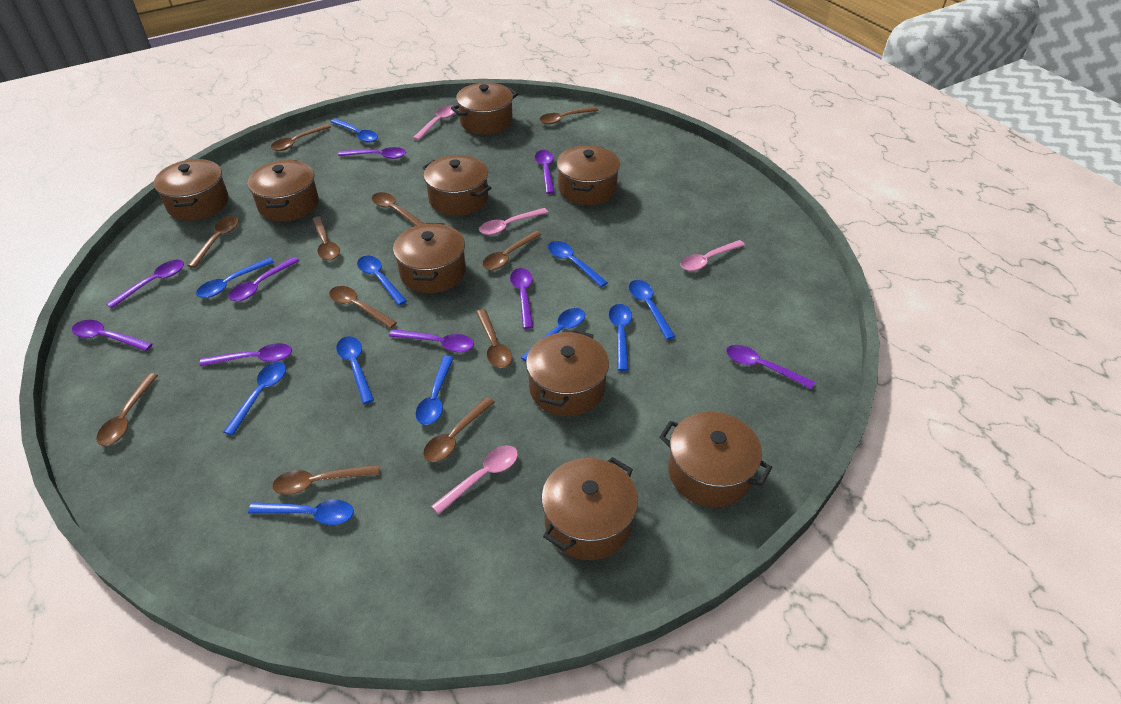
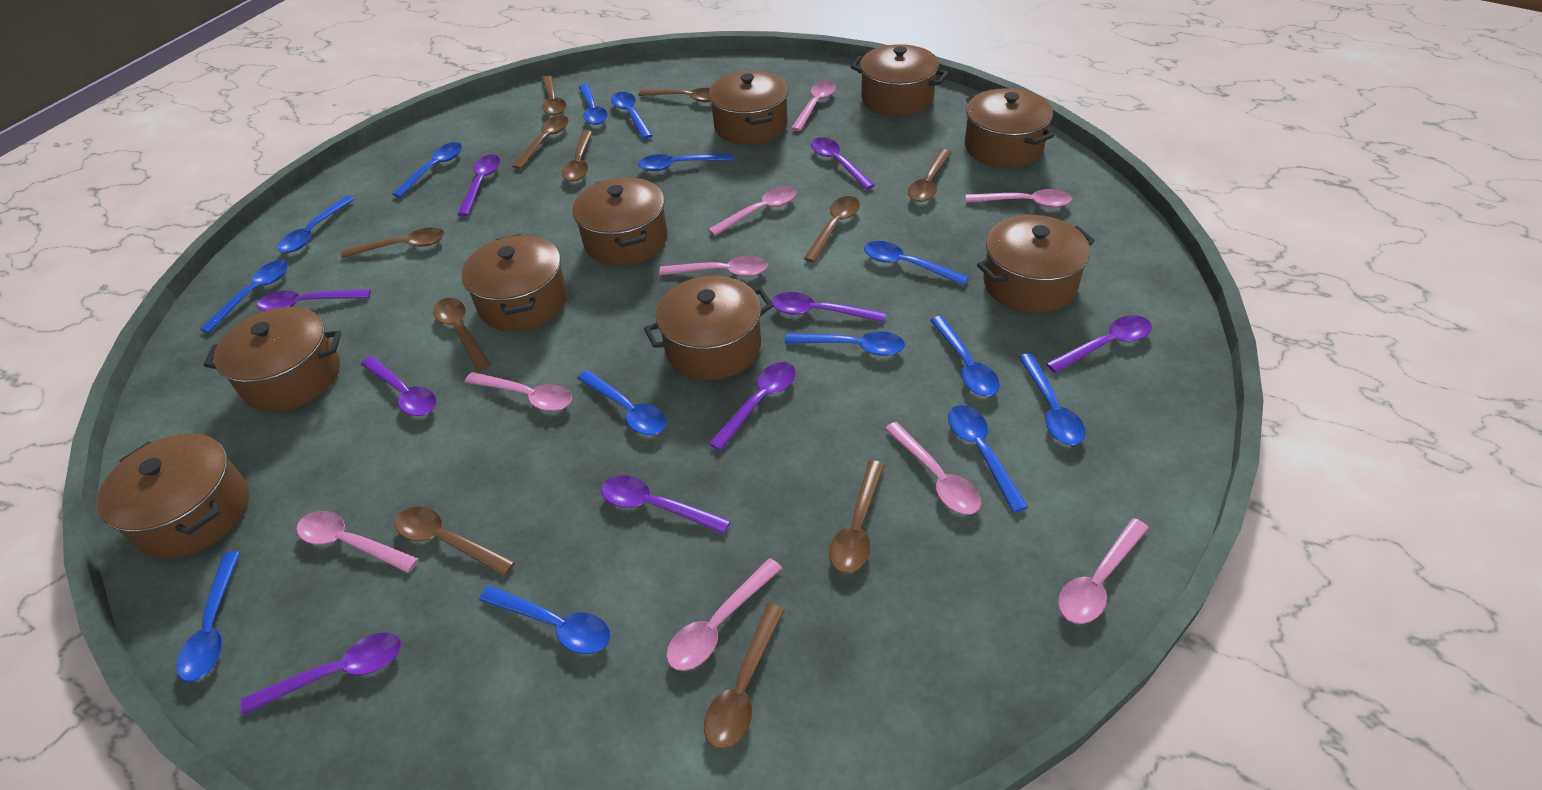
blue spoon: 11 -> 14
pink spoon: 4 -> 9

